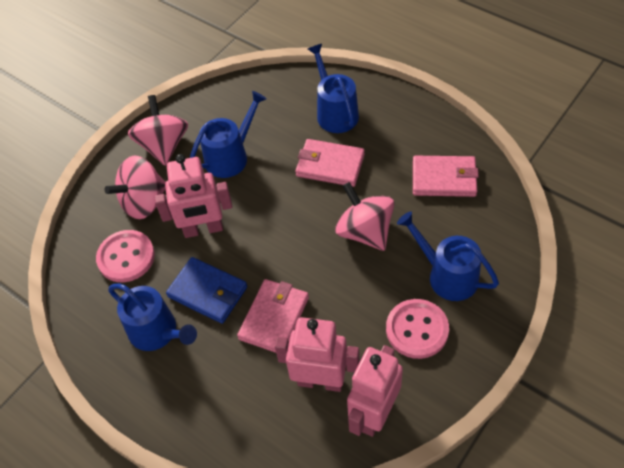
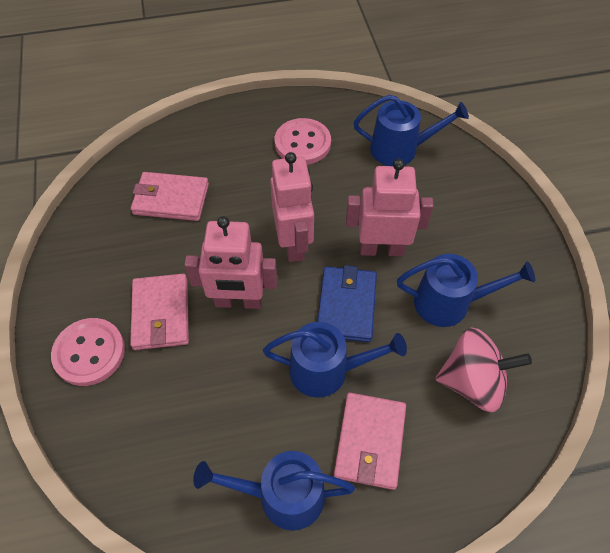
pink spinning top: 3 -> 1

